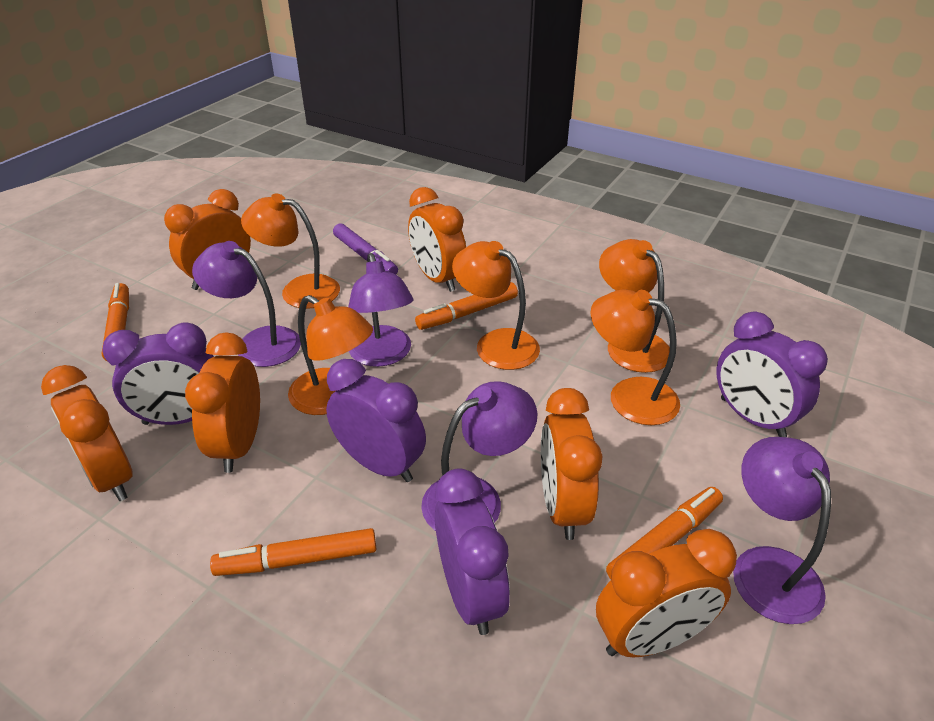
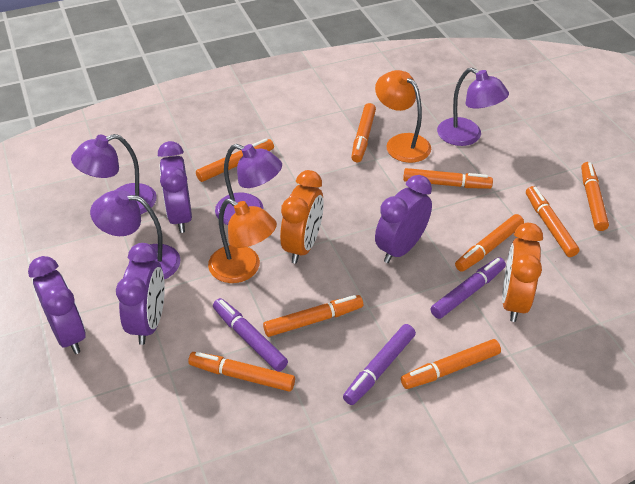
orange clock: 6 -> 2
orange lamp: 5 -> 2
orange marker: 4 -> 9
purple marker: 1 -> 3

